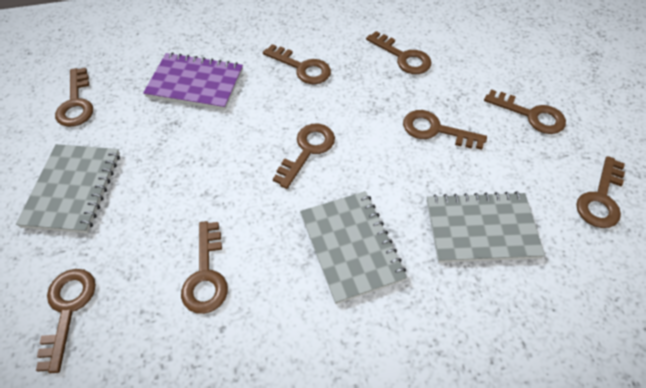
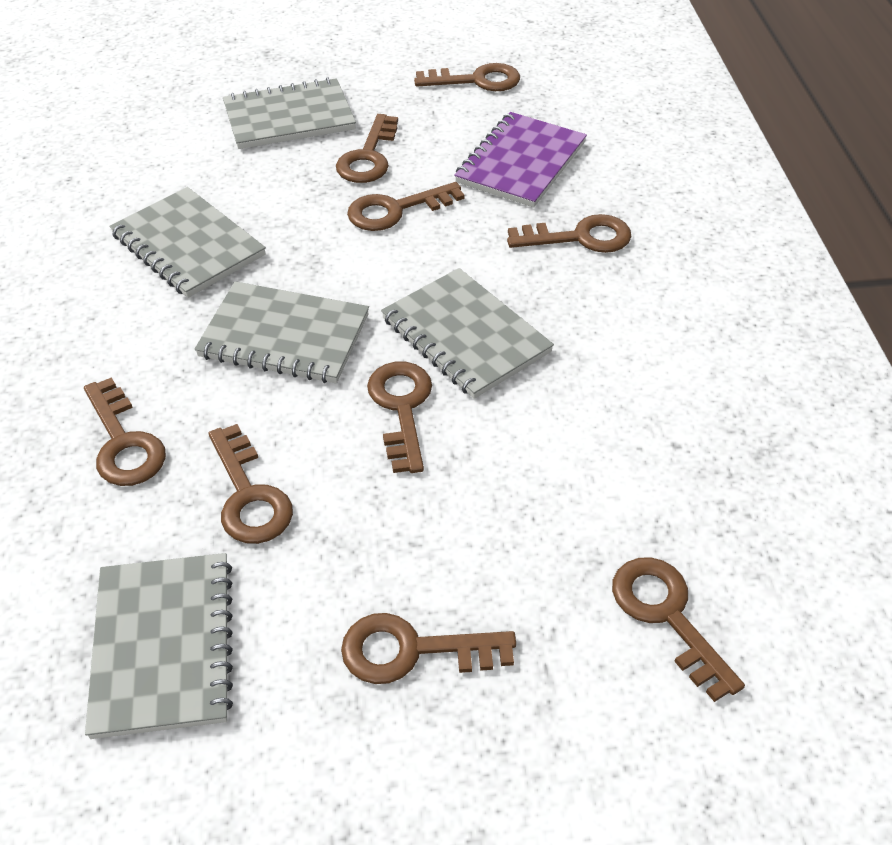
grey notebook: 3 -> 5

